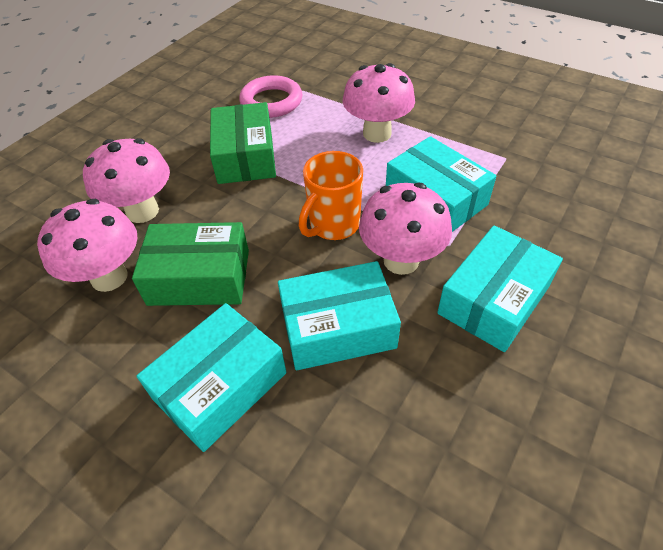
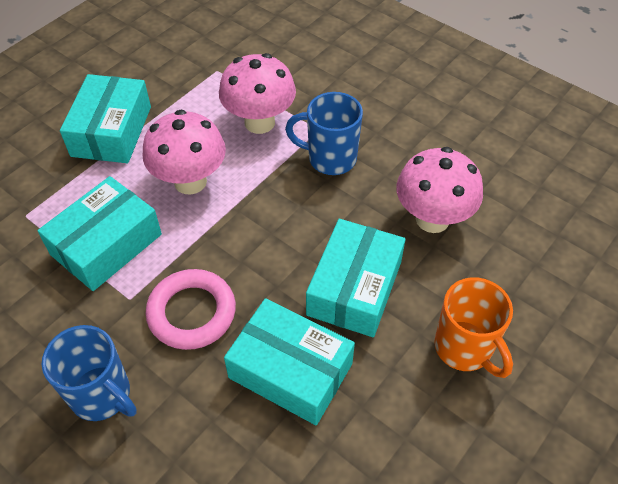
blue mug: 0 -> 2
green box: 2 -> 0
pink mushroom: 4 -> 3

